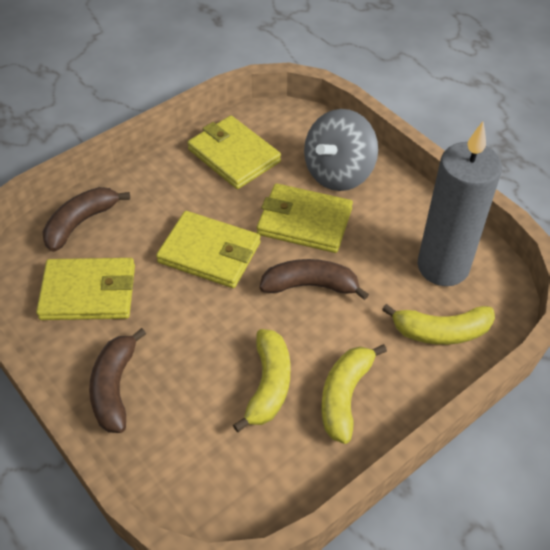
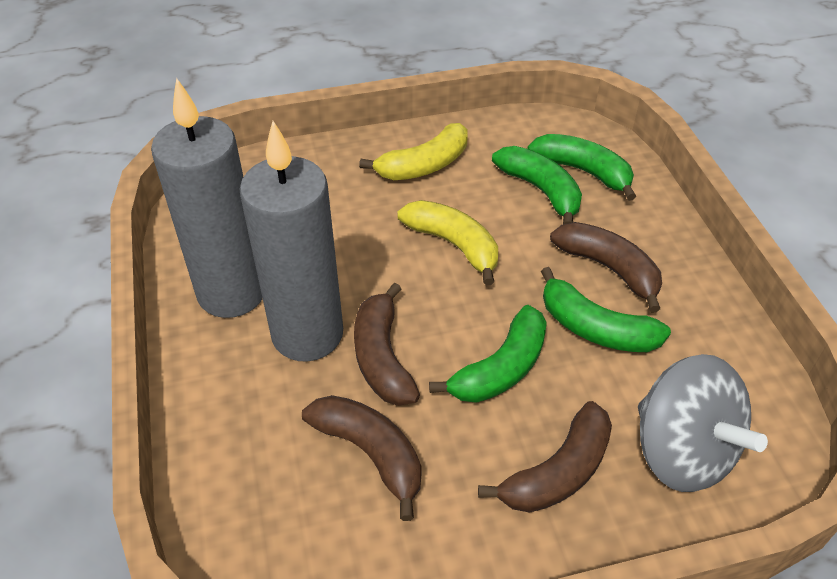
brown banana: 3 -> 4
green banana: 0 -> 4
grey candle: 1 -> 2
yellow banana: 3 -> 2
yellow wallet: 4 -> 0

